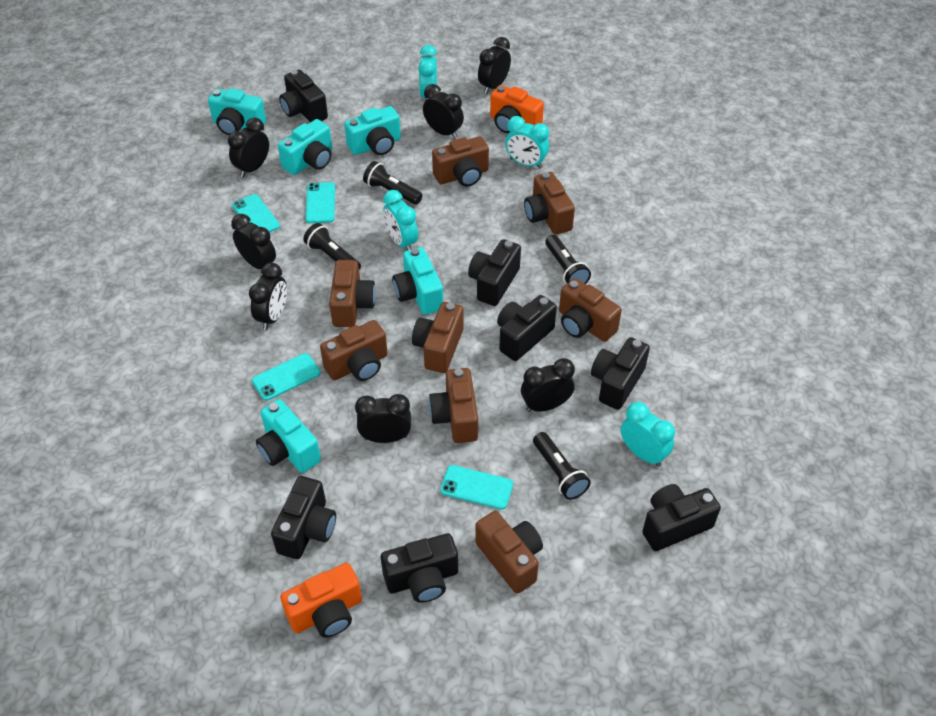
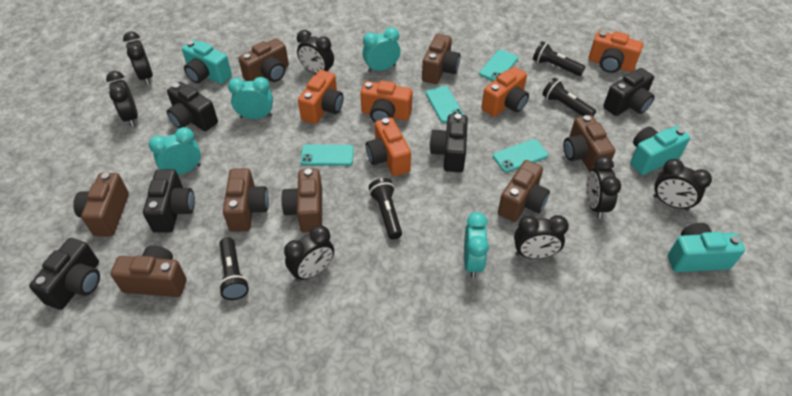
black camera: 7 -> 5
orange camera: 2 -> 5
turquoise camera: 5 -> 3

